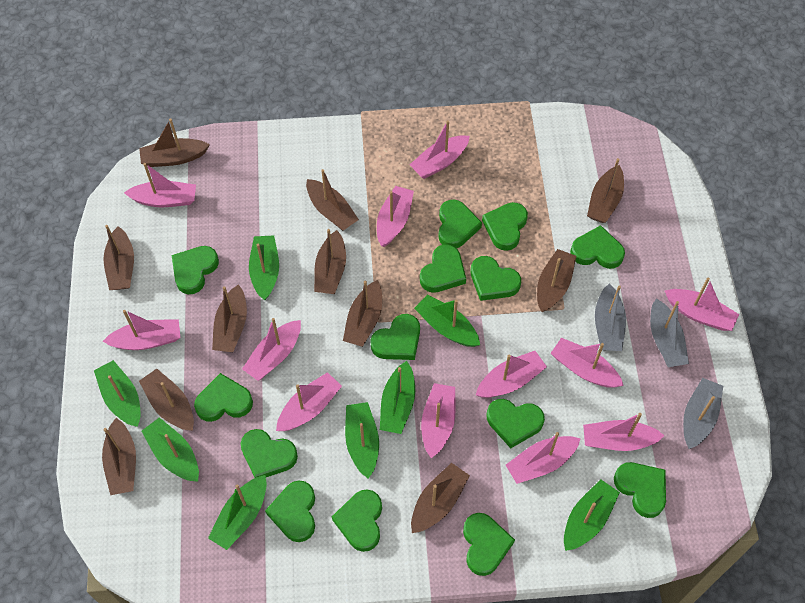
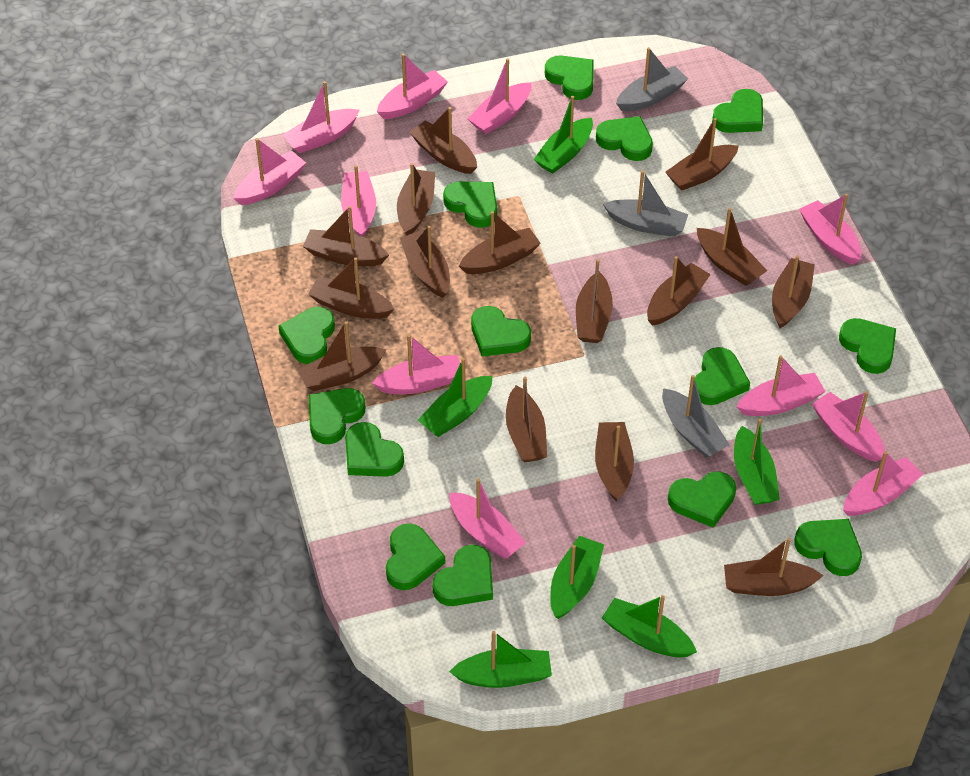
brown boat: 11 -> 15
green boat: 8 -> 6
pink boat: 12 -> 11

